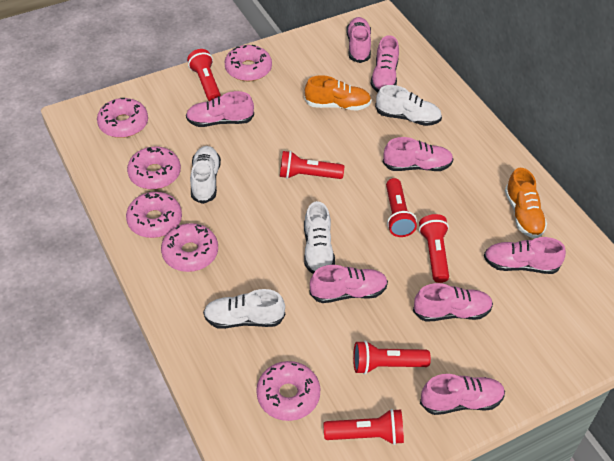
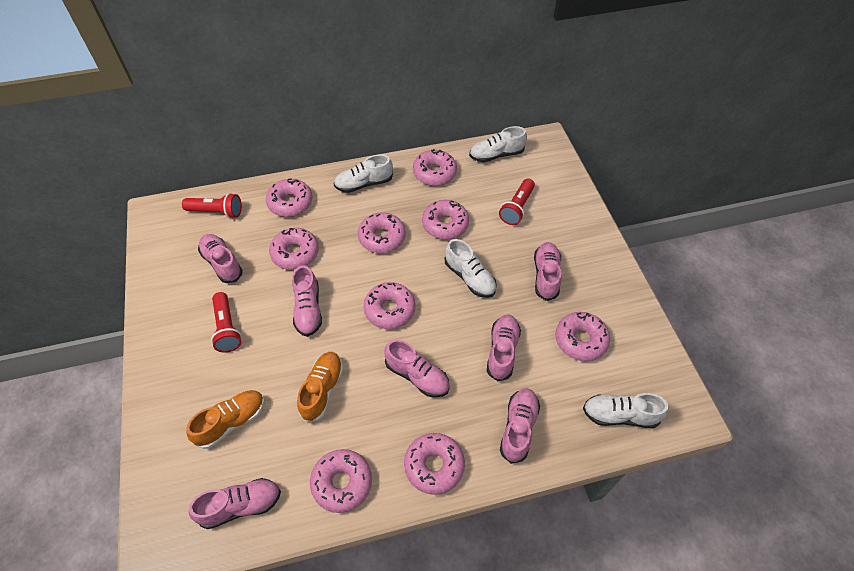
pink donut: 6 -> 9
pink shoe: 8 -> 7
red flashlight: 6 -> 3

